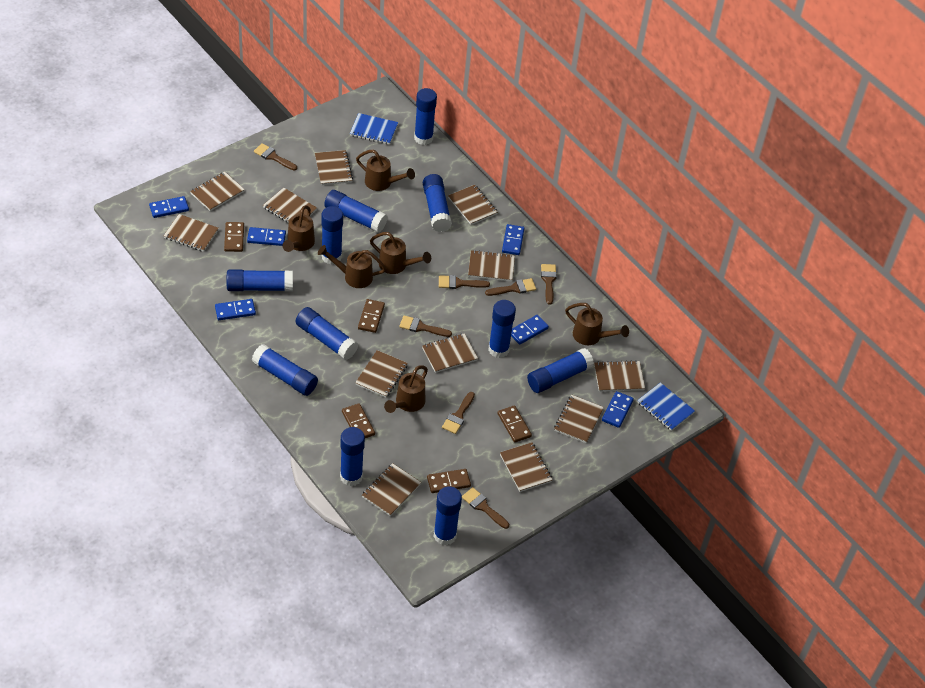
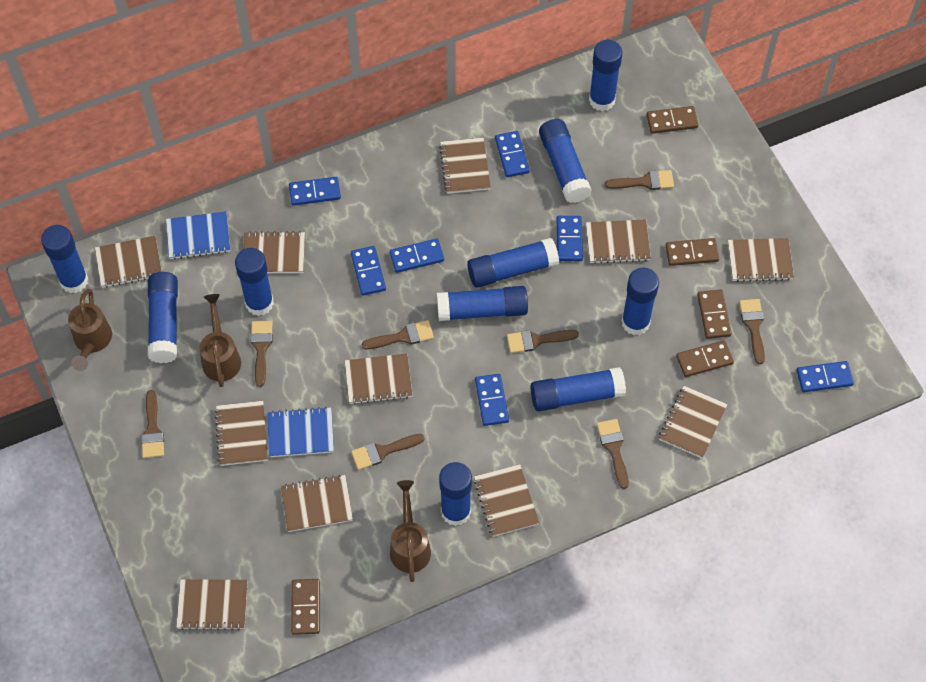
blue domino: 6 -> 7
blue glue stick: 11 -> 10
brown brush: 7 -> 8
brown notebook: 12 -> 11
brown watering can: 6 -> 3

